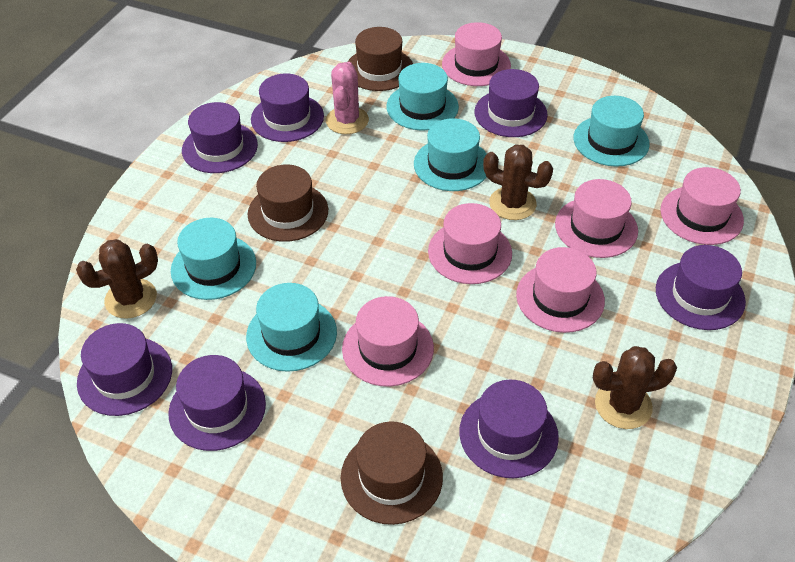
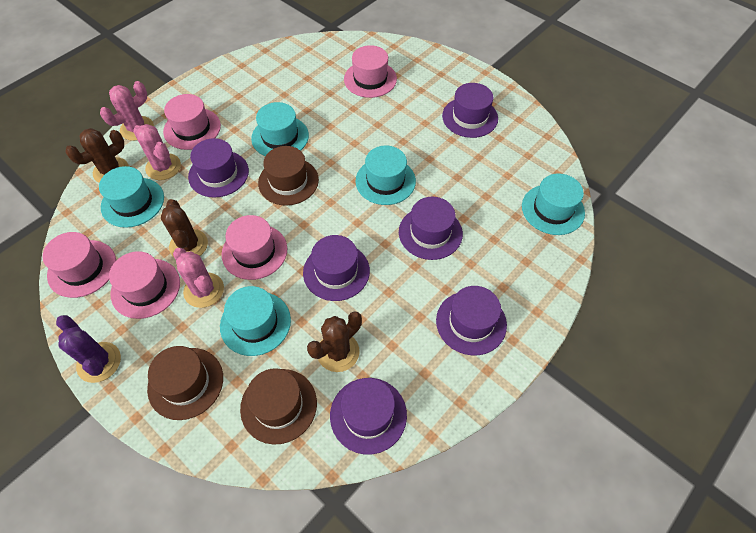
pink cactus: 1 -> 3
pink hat: 6 -> 5
purple cactus: 0 -> 1
purple hat: 7 -> 6

